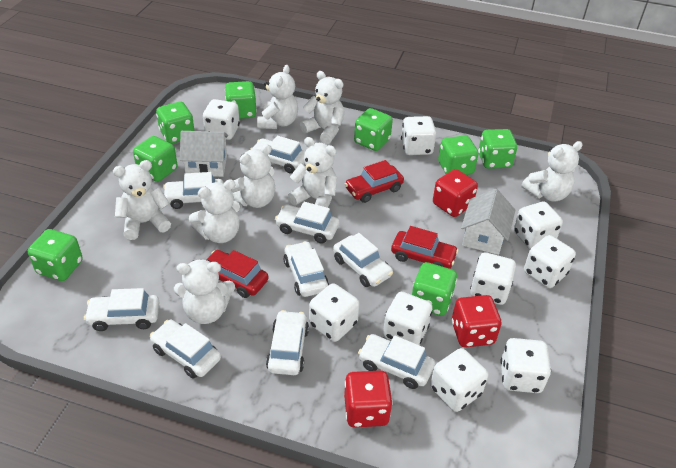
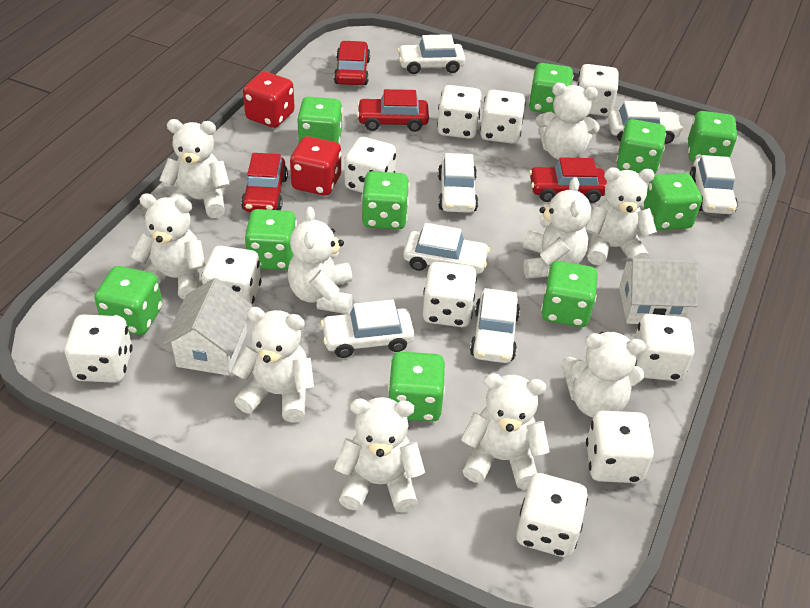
green dice: 8 -> 10
red car: 3 -> 4
red dice: 3 -> 2
white car: 9 -> 7
white dice: 9 -> 10
white teddy bear: 8 -> 10

